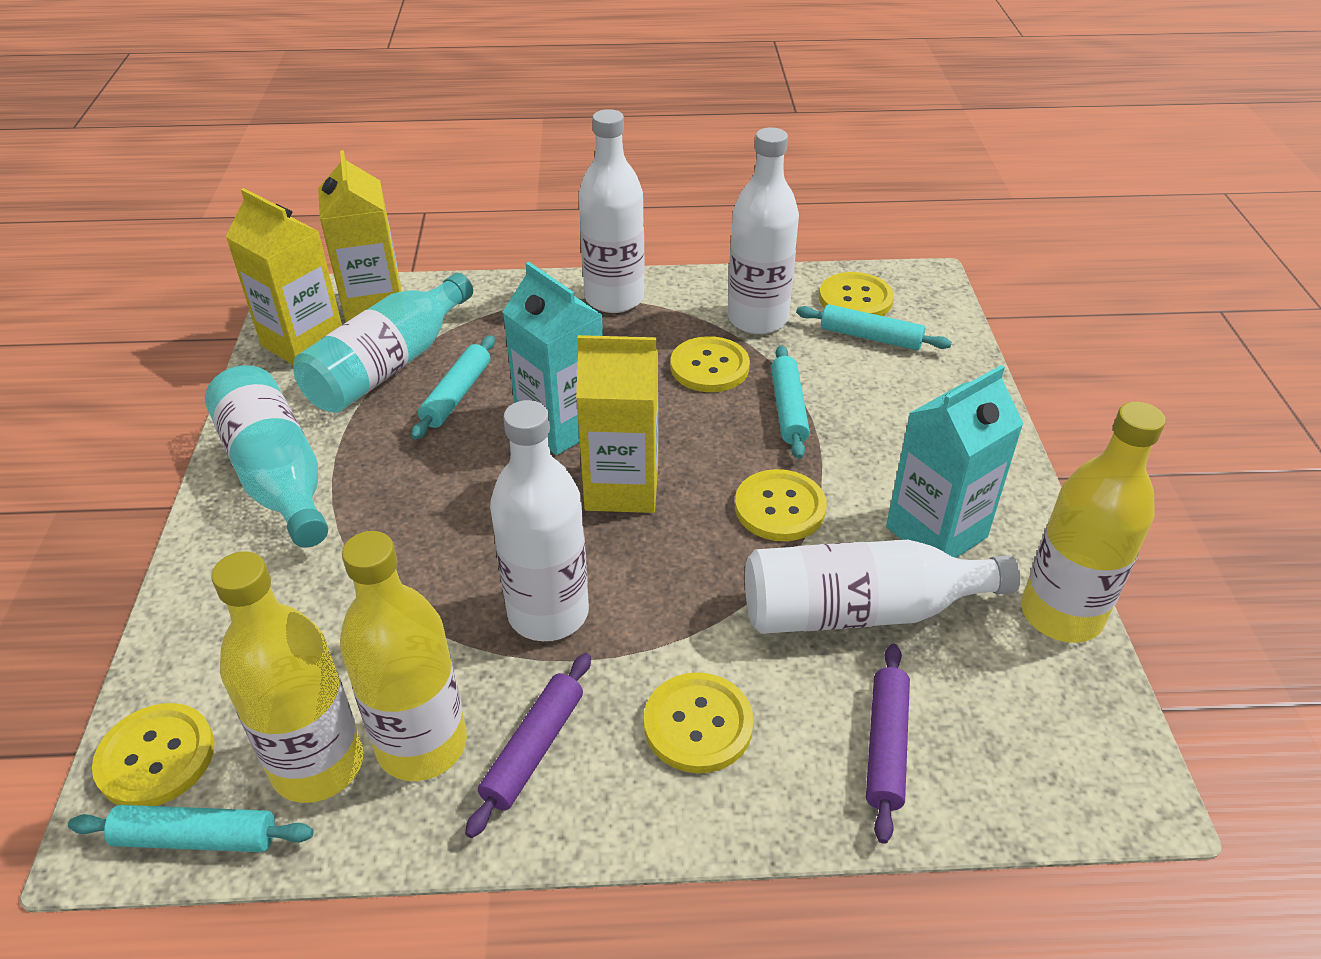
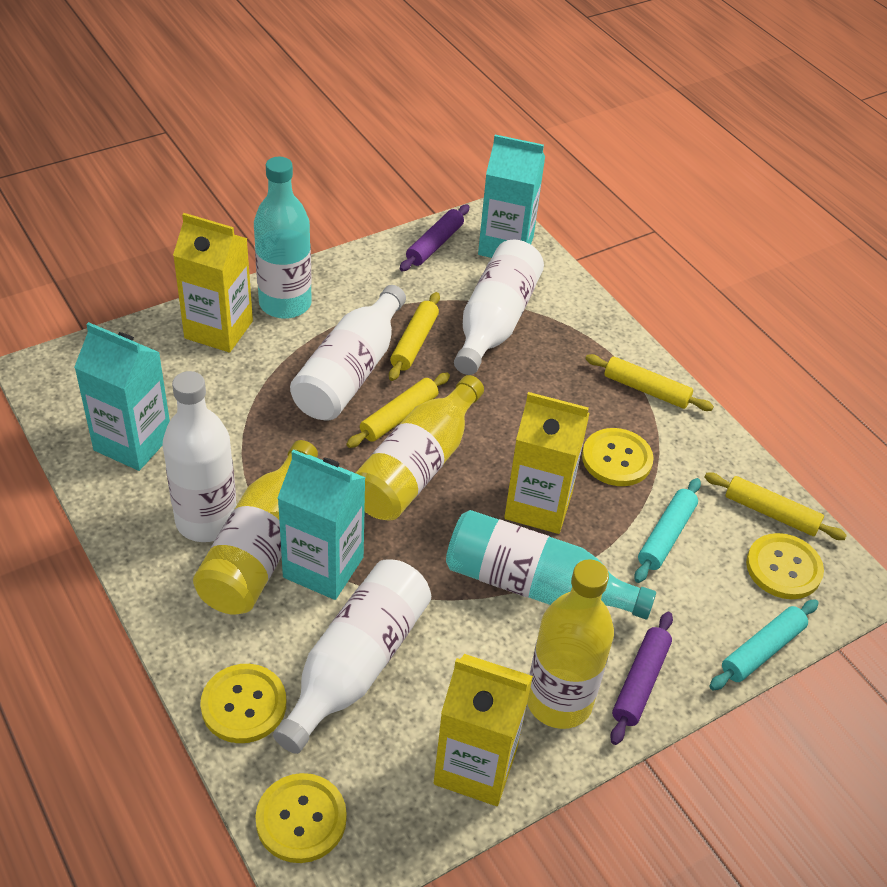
turquoise carton: 2 -> 3
turquoise rolling pin: 4 -> 2
yellow button: 5 -> 4
yellow rolling pin: 0 -> 4

